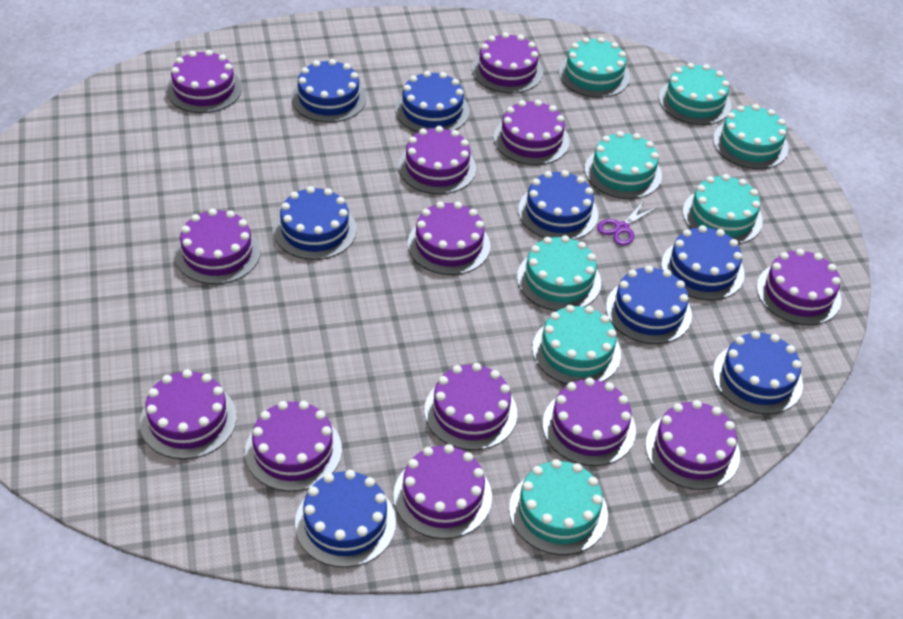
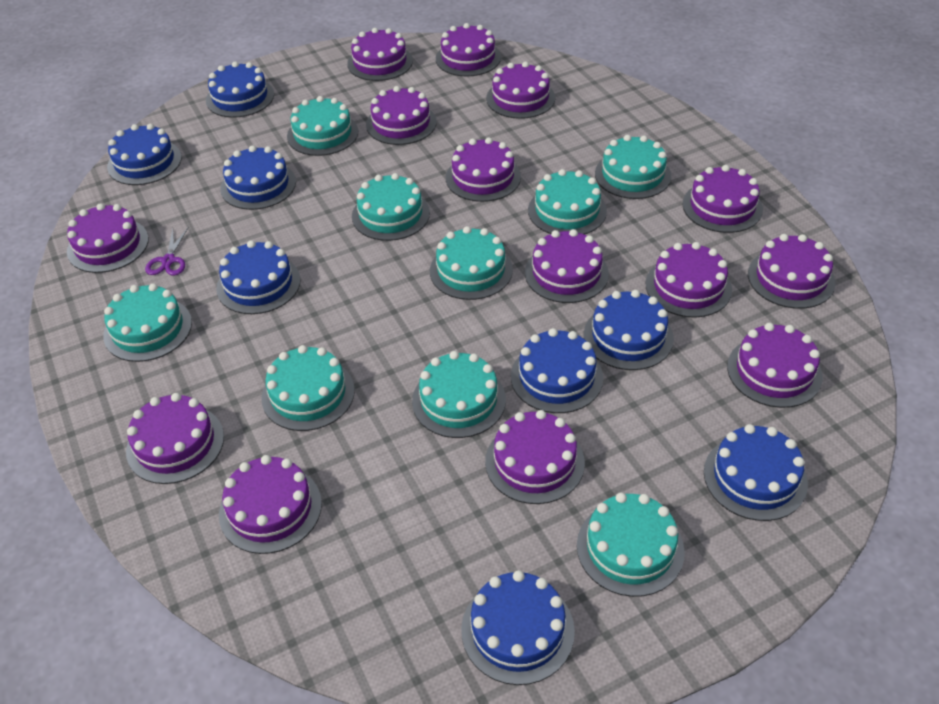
purple cake: 13 -> 14
turquoise cake: 8 -> 9

